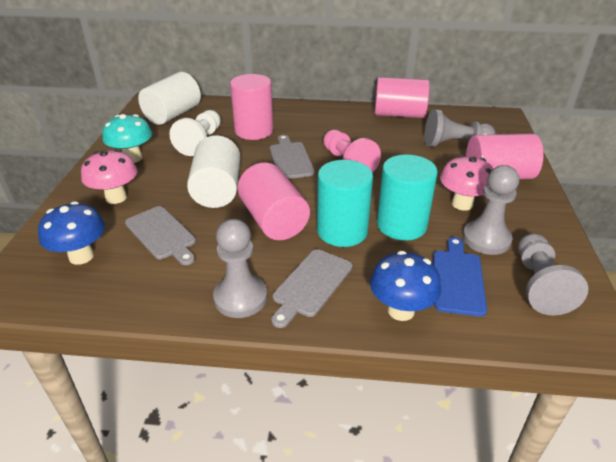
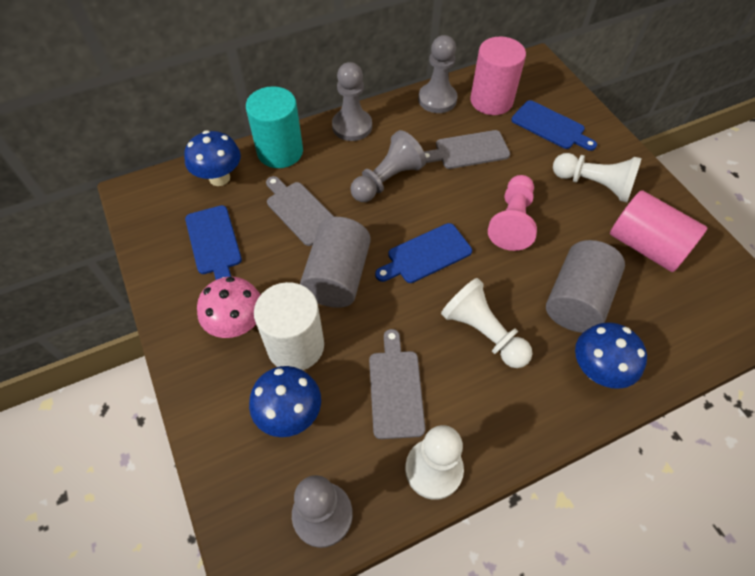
blue cutting board: 1 -> 3
blue mushroom: 2 -> 3
grey cylinder: 0 -> 2
pink cylinder: 4 -> 2
pink mushroom: 2 -> 1
turquoise cylinder: 2 -> 1
turquoise mushroom: 1 -> 0
white cylinder: 2 -> 1
white pawn: 1 -> 3

